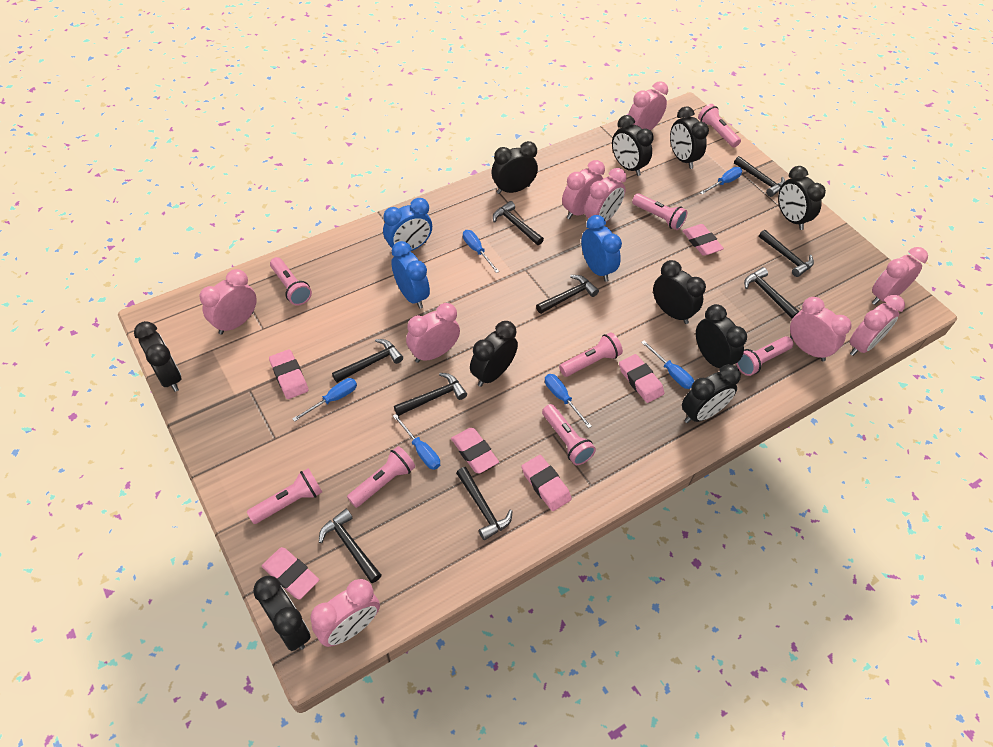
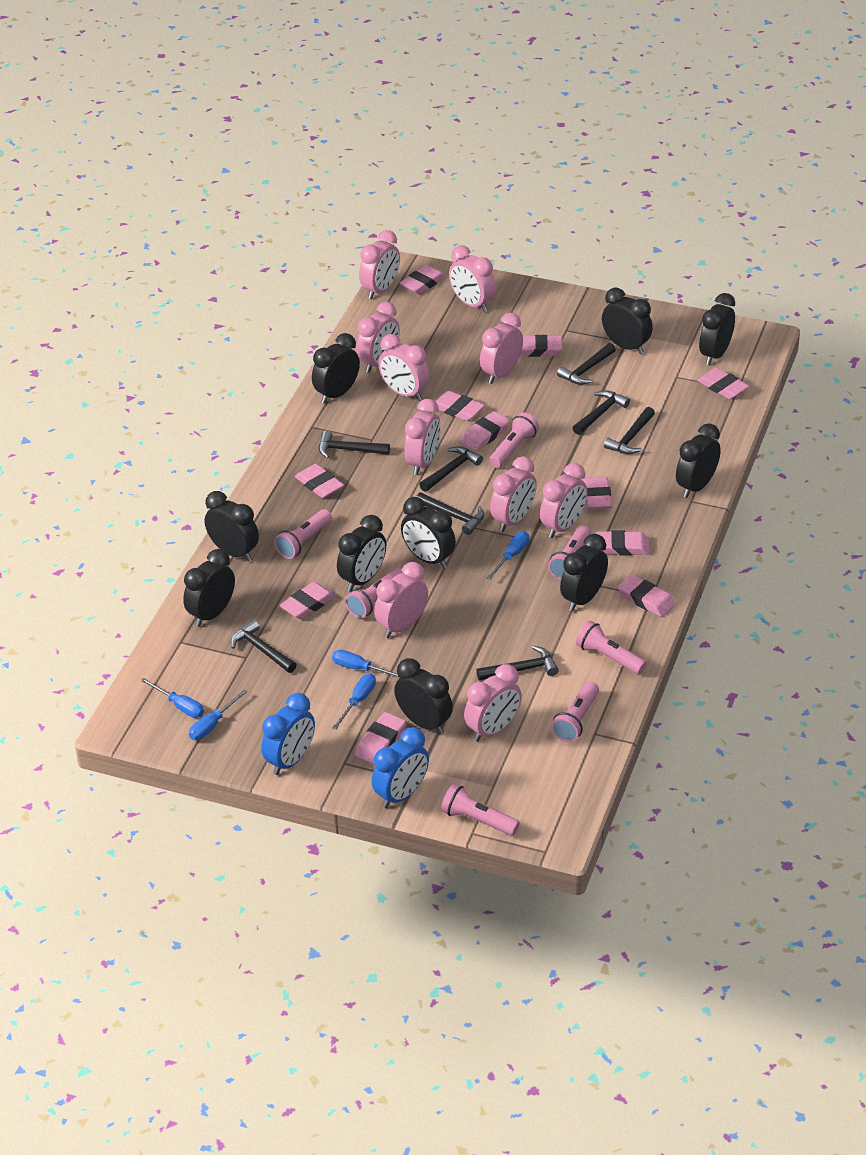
black hammer: 9 -> 8
blue clock: 3 -> 2
blue screwdriver: 6 -> 5
pink clock: 9 -> 10
pink eraser: 6 -> 11
pink flashlight: 8 -> 7

